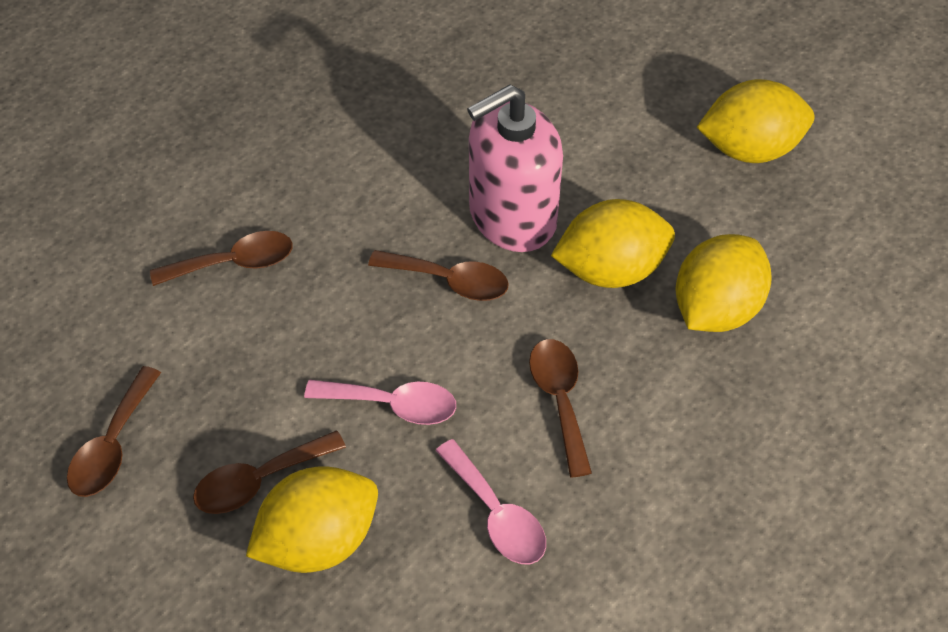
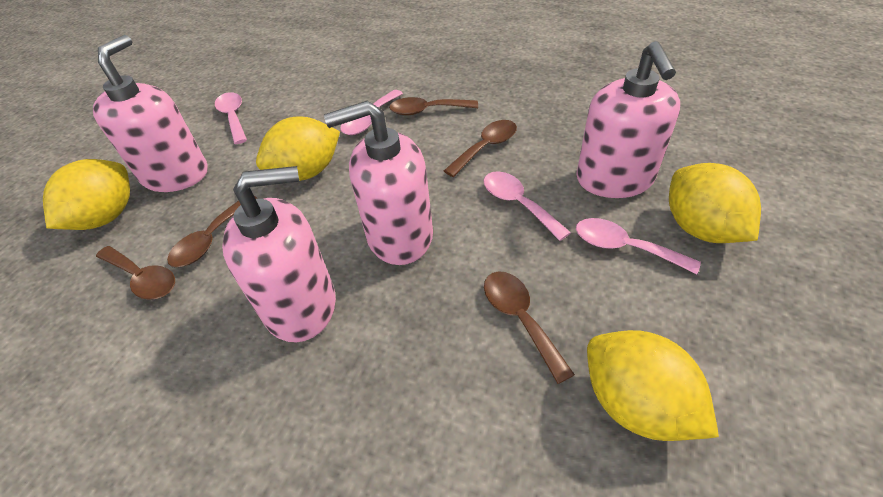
pink soap dispenser: 1 -> 4
pink spoon: 2 -> 4

